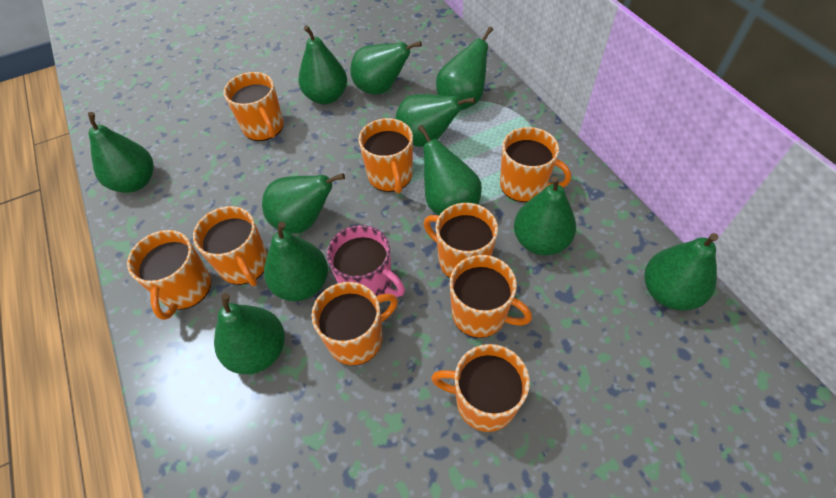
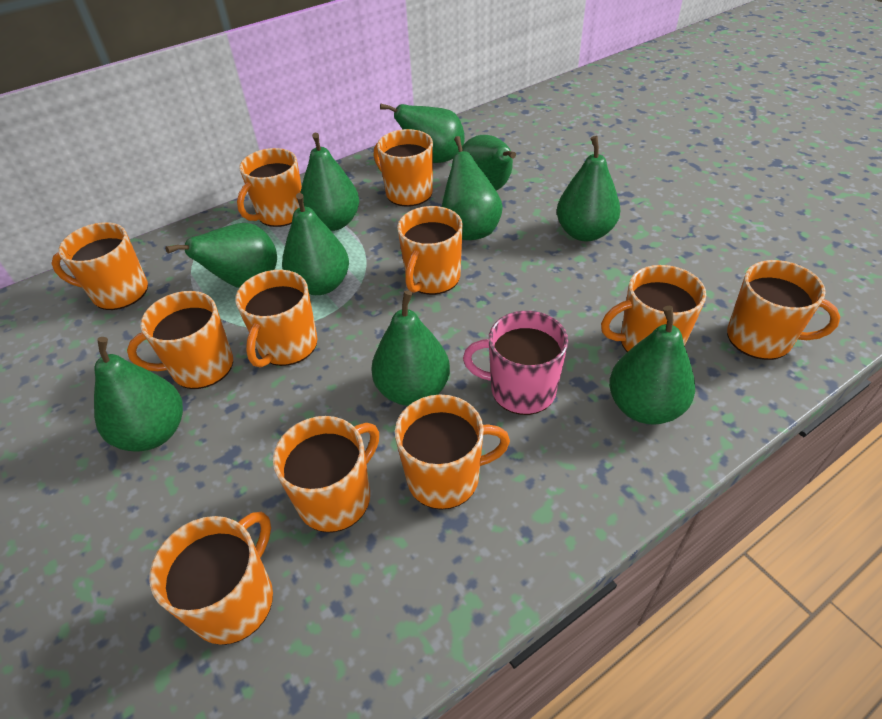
green pear: 11 -> 10
orange mug: 9 -> 11

